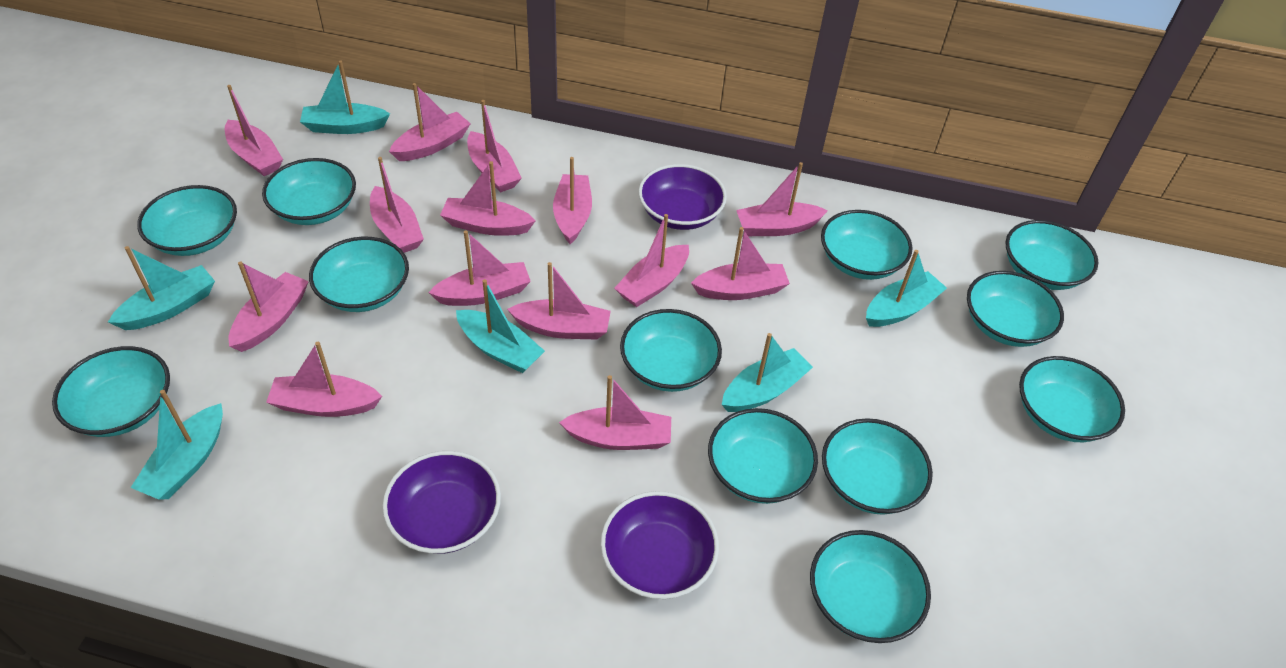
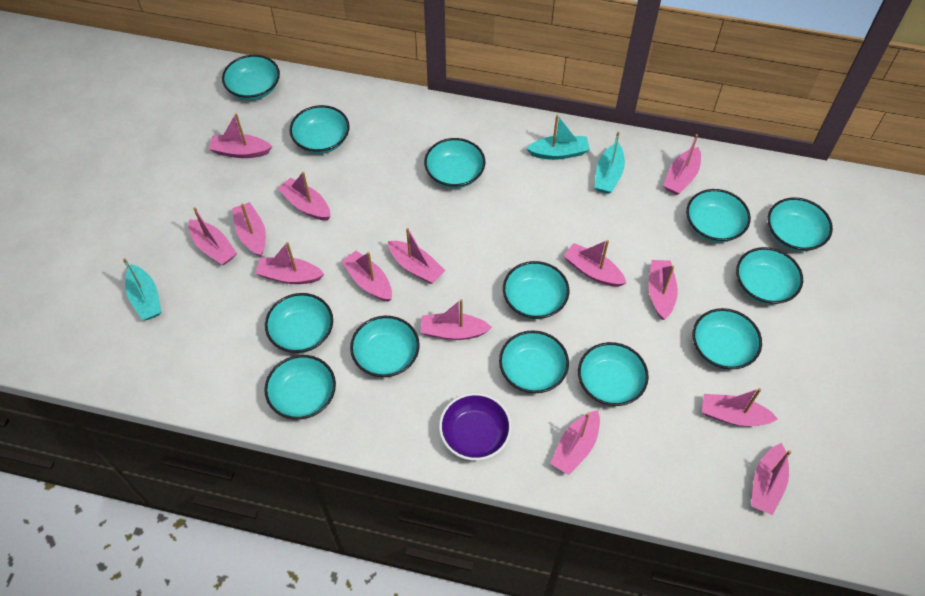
purple bowl: 3 -> 1
turquoise boat: 6 -> 3
turquoise bowl: 12 -> 13

